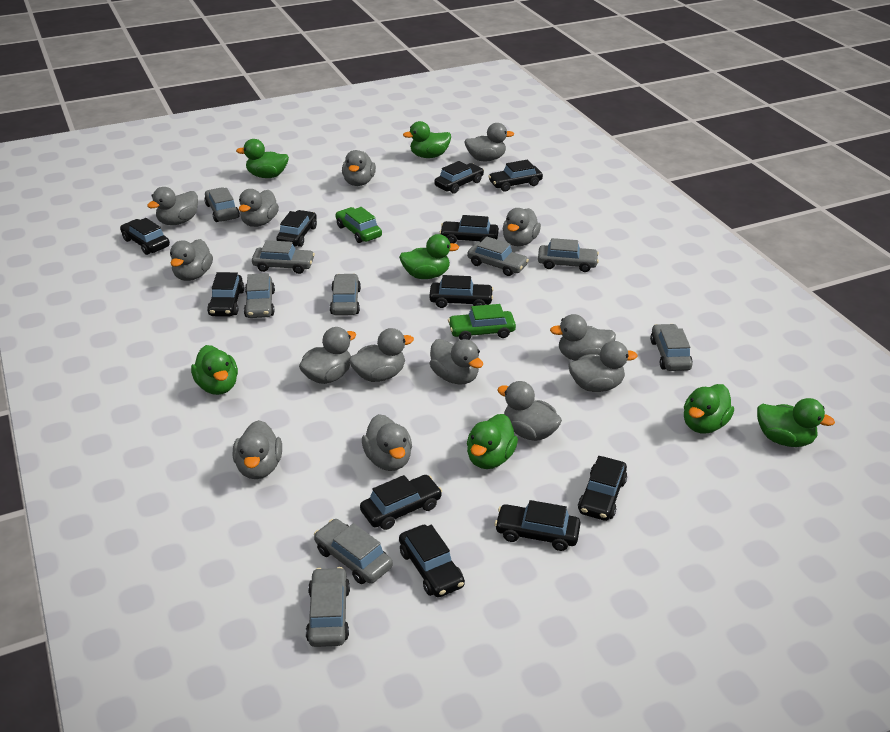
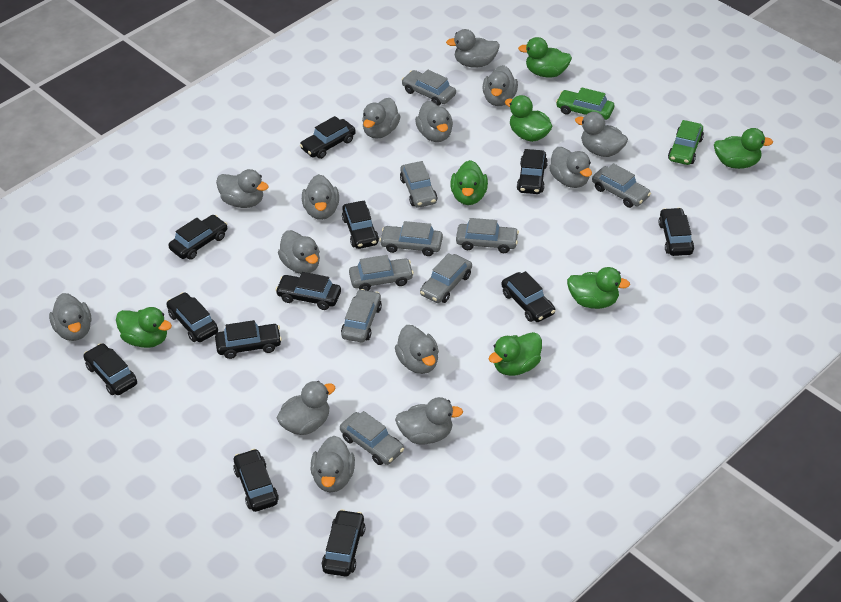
black car: 11 -> 12

